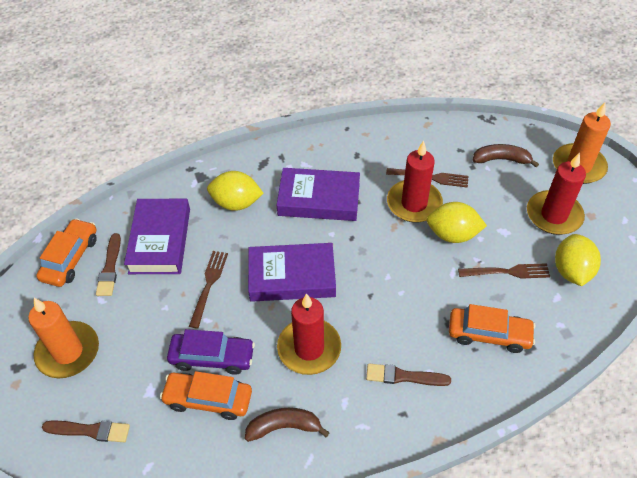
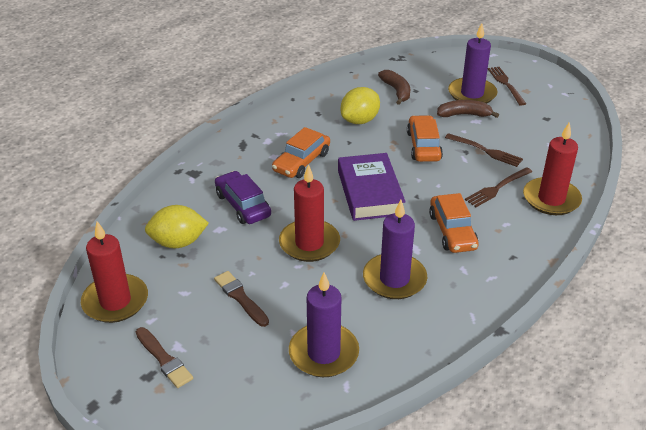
brown brush: 3 -> 2
orange candle: 2 -> 0
purple book: 3 -> 1
purple candle: 0 -> 3
yellow lemon: 3 -> 2

